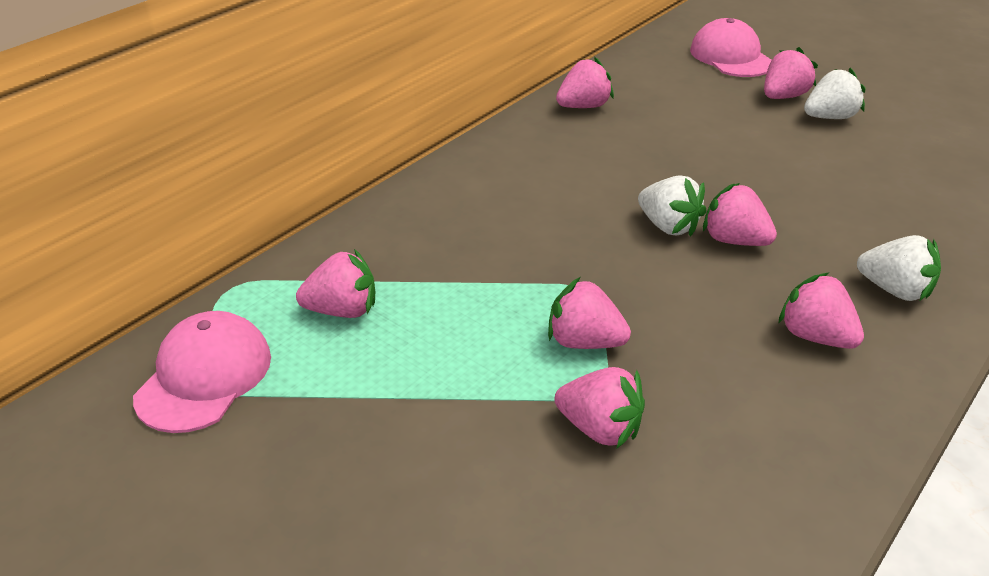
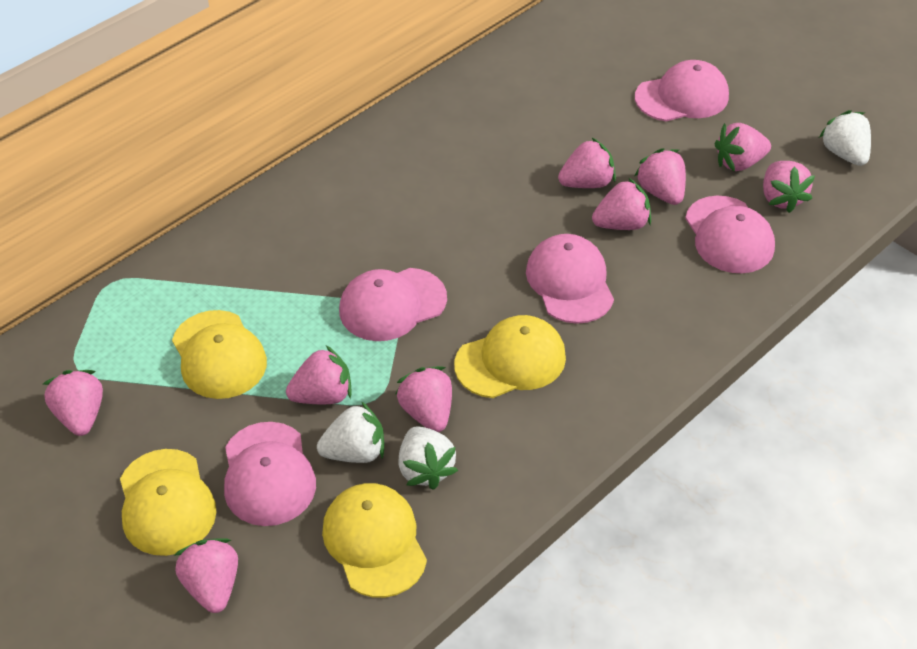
pink cap: 2 -> 5
pink strawberry: 7 -> 9
yellow cap: 0 -> 4

